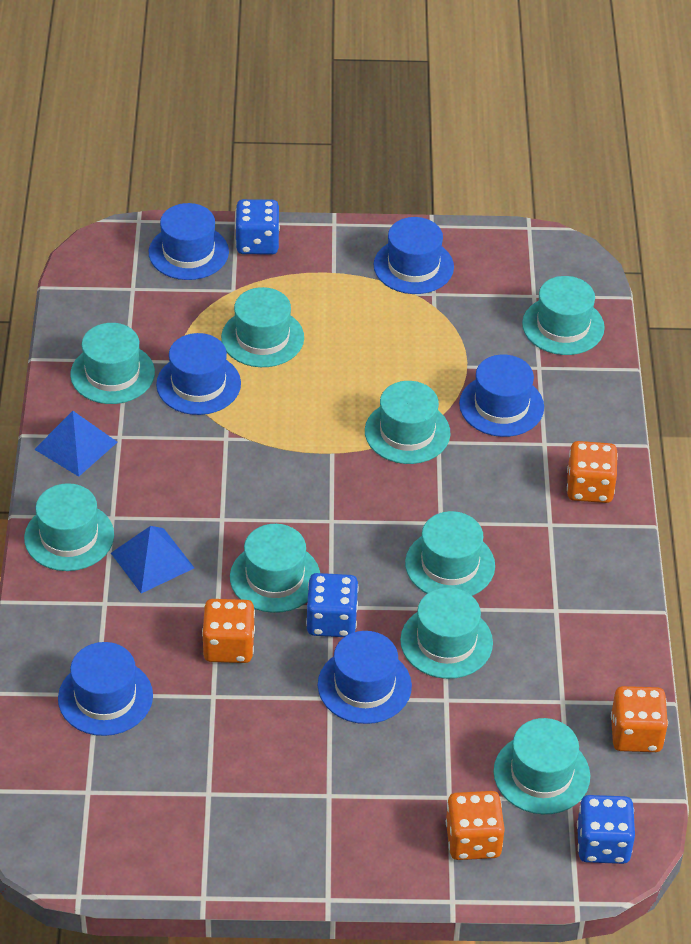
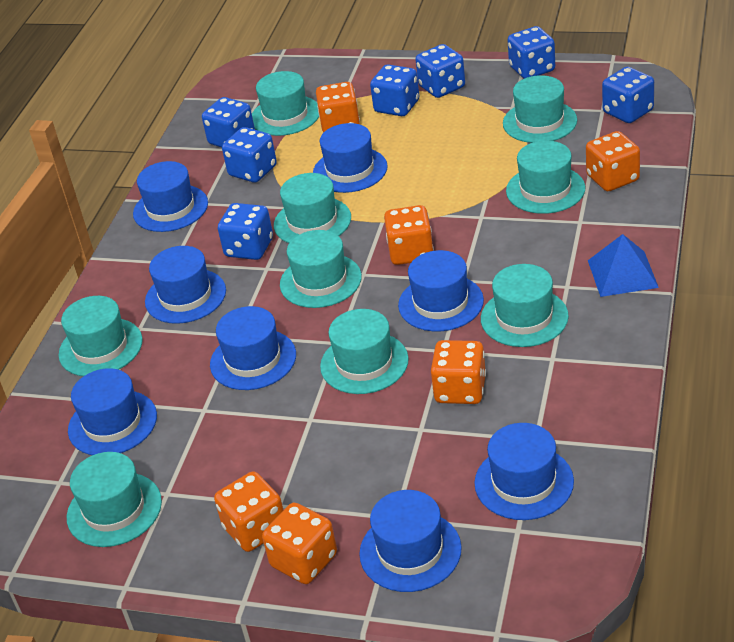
blue dice: 3 -> 7
blue hat: 6 -> 8
blue pyramid: 2 -> 1
orange dice: 4 -> 6

